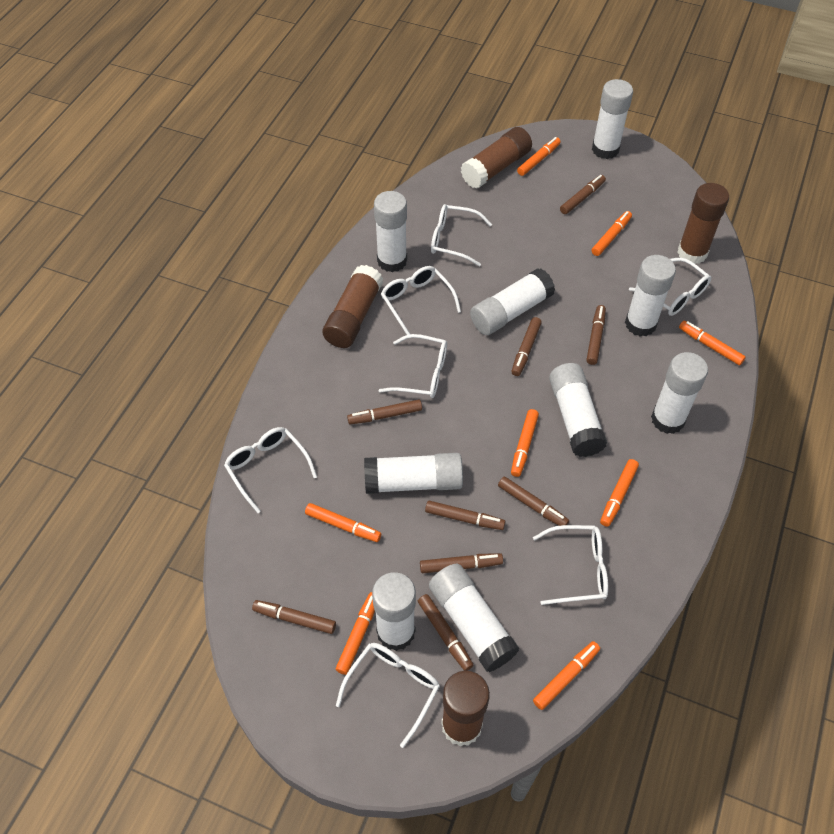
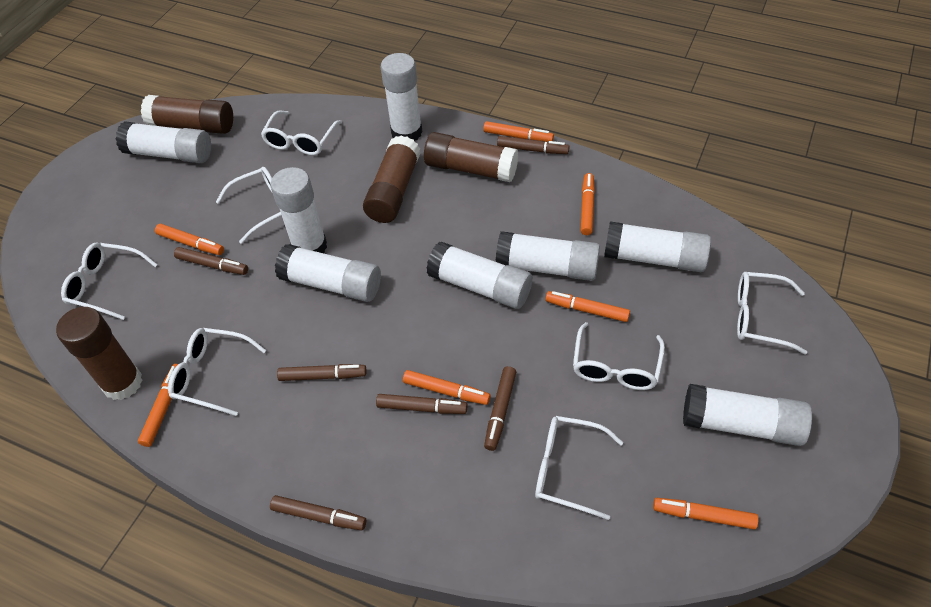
brown marker: 9 -> 6
orange marker: 8 -> 7
white glue stick: 9 -> 8

